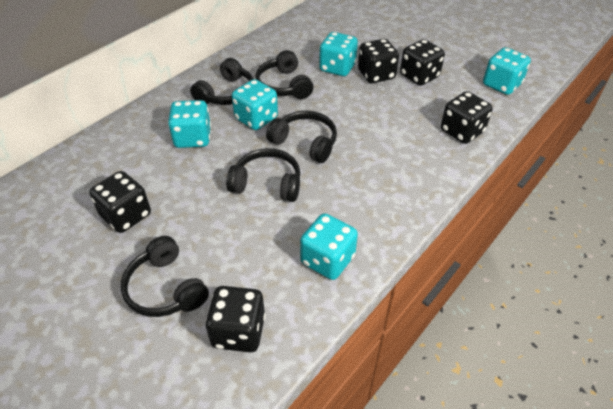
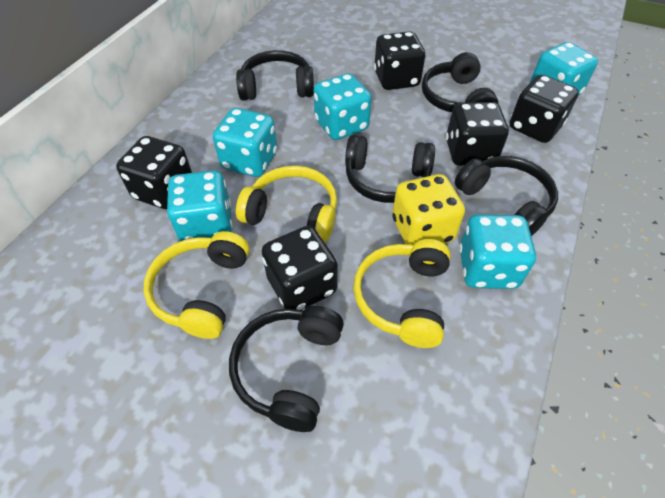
yellow dice: 0 -> 1
yellow headphones: 0 -> 3

